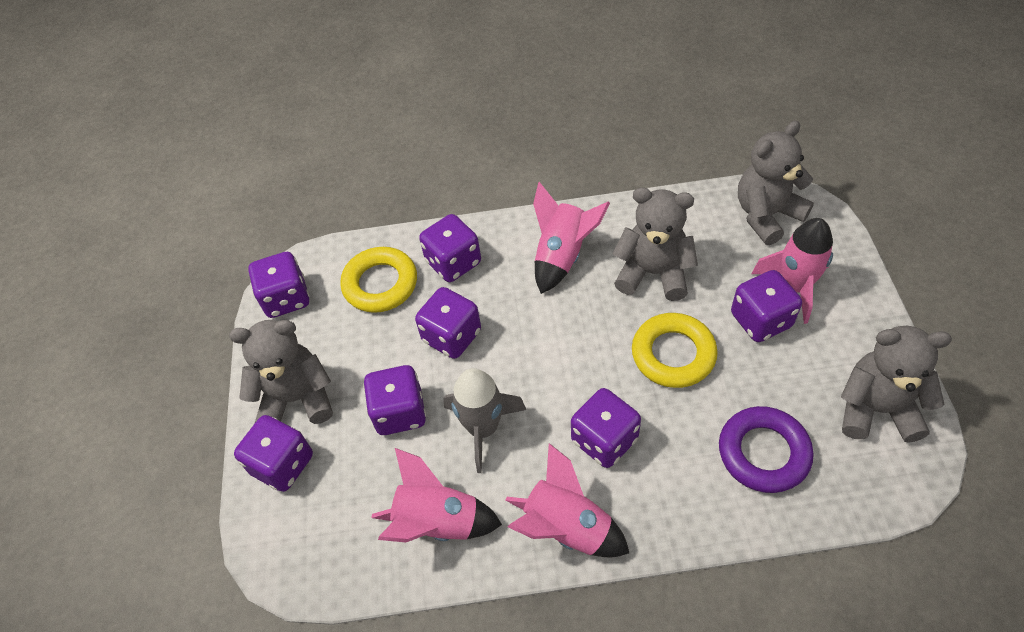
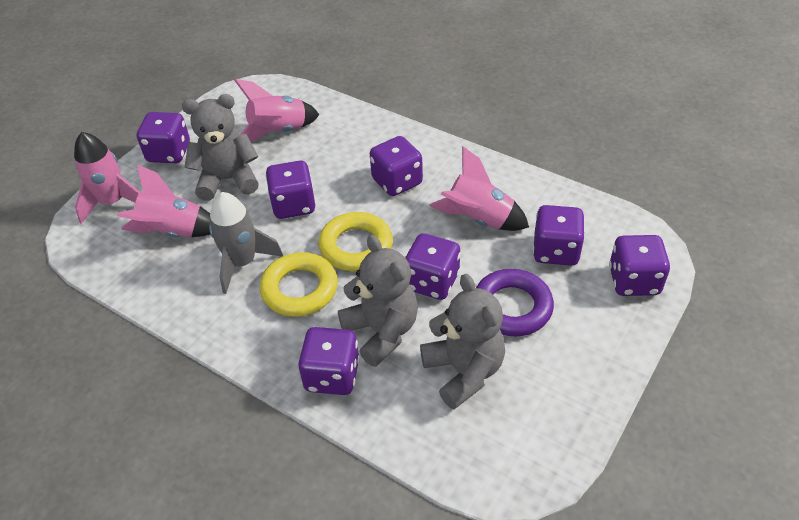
grey teddy bear: 4 -> 3

